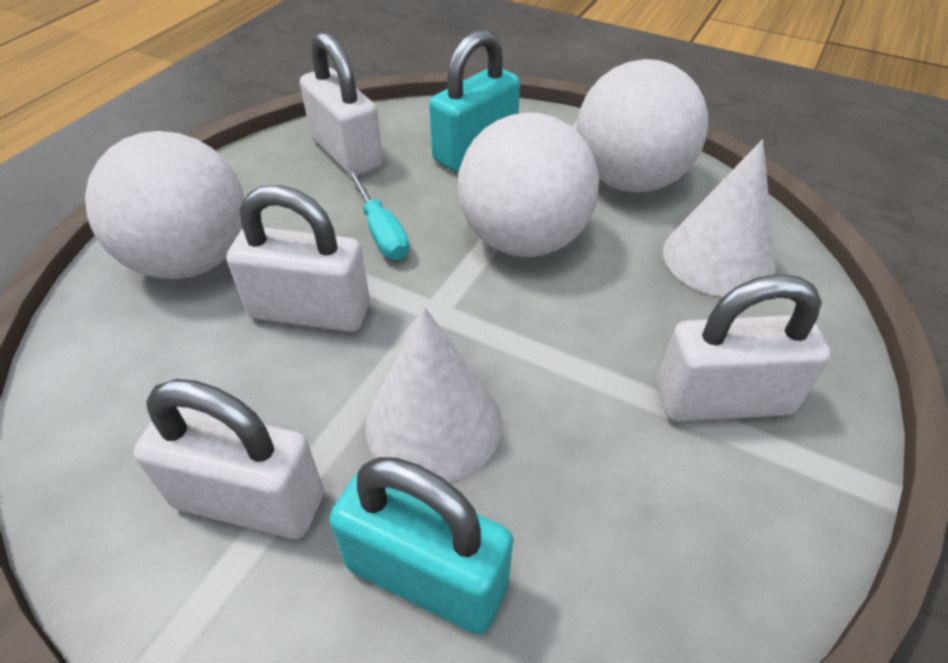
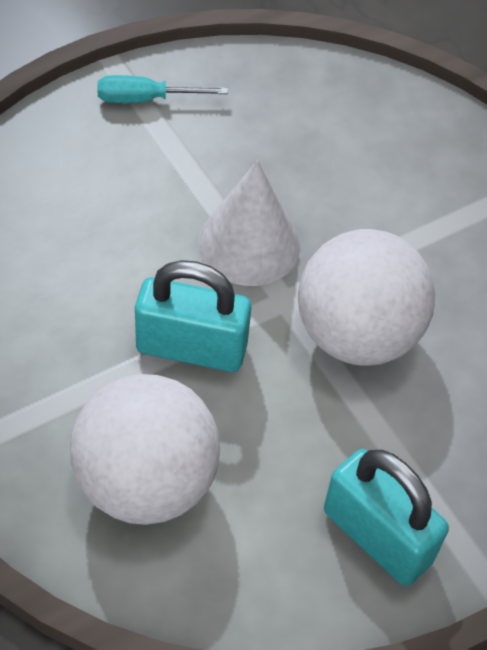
white ball: 3 -> 2
white cone: 2 -> 1
white padlock: 4 -> 0

